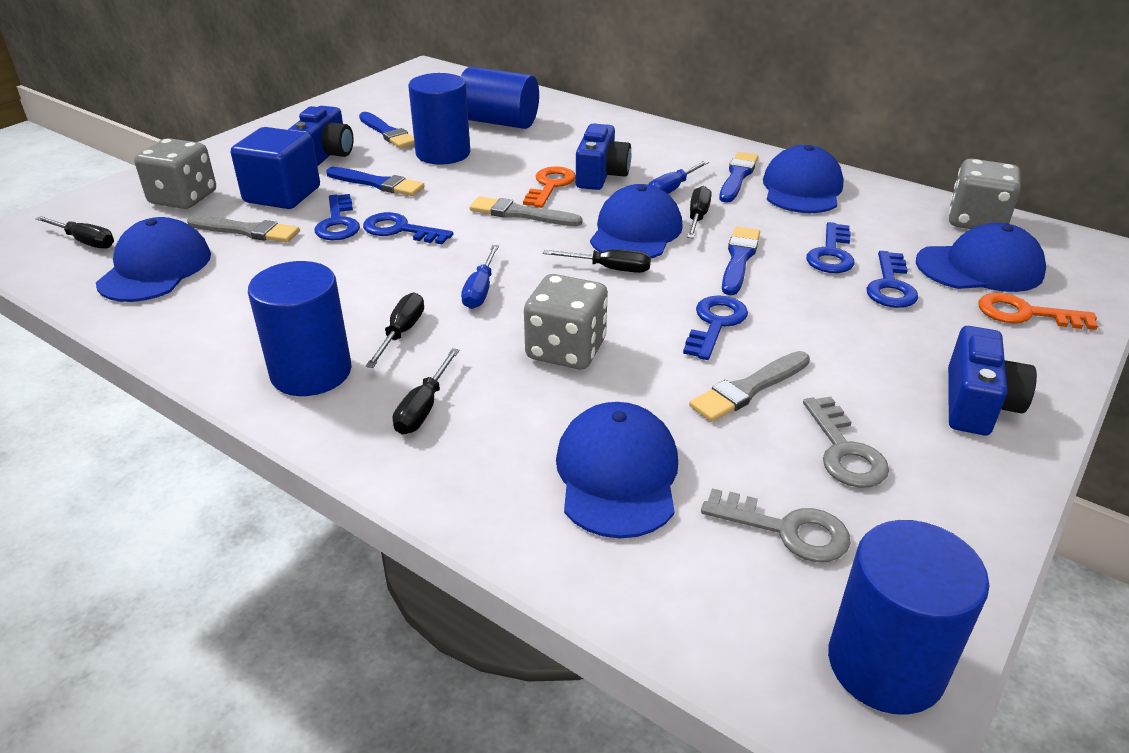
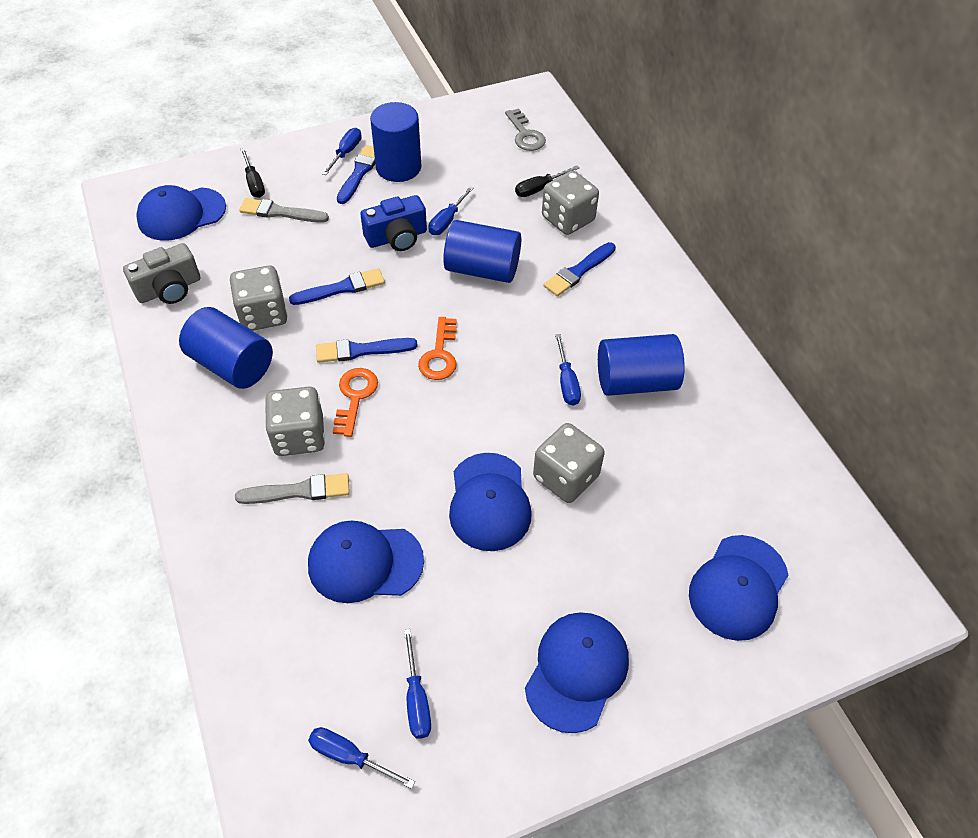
black screwdriver: 5 -> 2
blue camera: 3 -> 1
blue cube: 1 -> 0
blue key: 5 -> 0
blue screwdriver: 2 -> 5
grey brush: 3 -> 2
grey camera: 0 -> 1
grey dice: 3 -> 4
grey key: 2 -> 1

